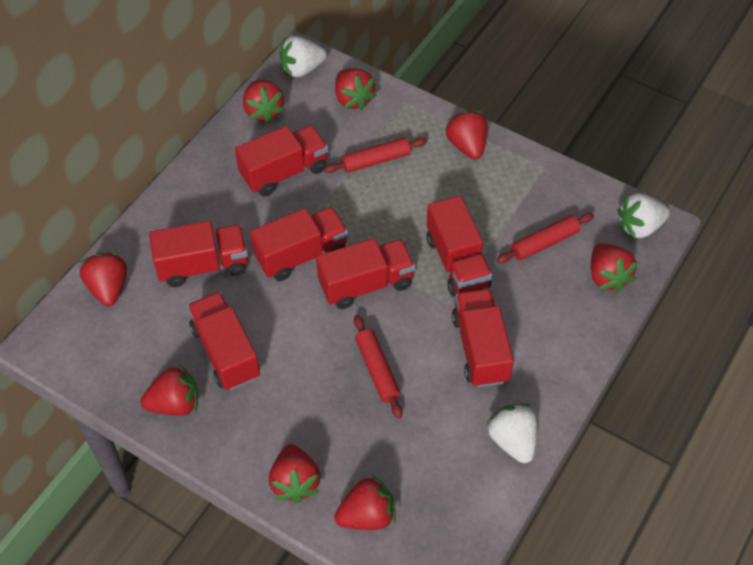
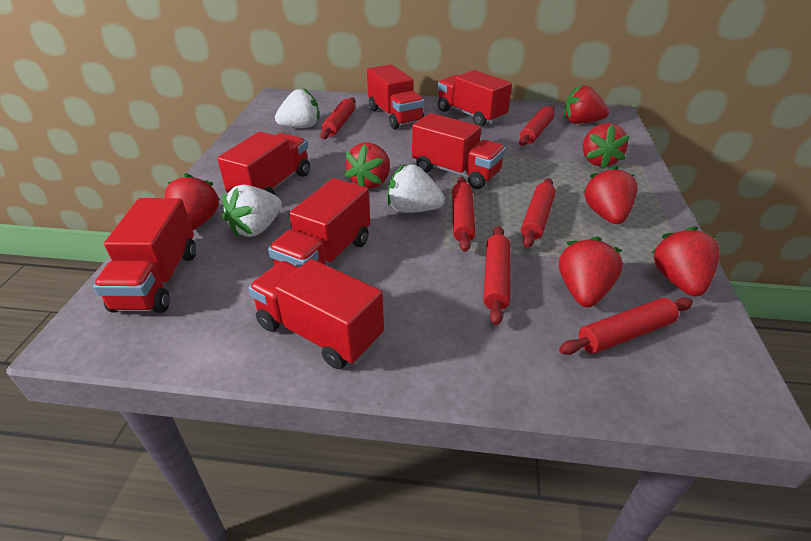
red rolling pin: 3 -> 6
red strawberry: 8 -> 7

